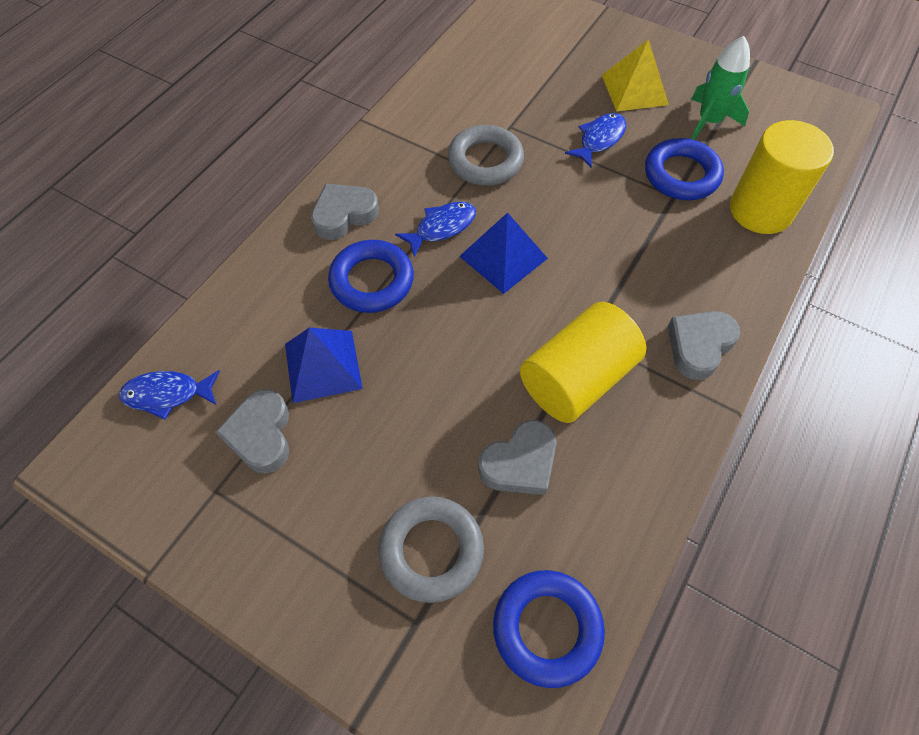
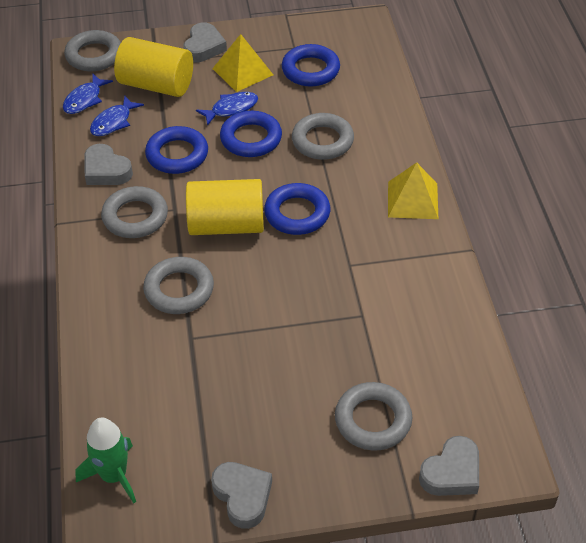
blue pyramid: 2 -> 0
blue ring: 3 -> 4
grey ring: 2 -> 5
yellow pyramid: 1 -> 2

